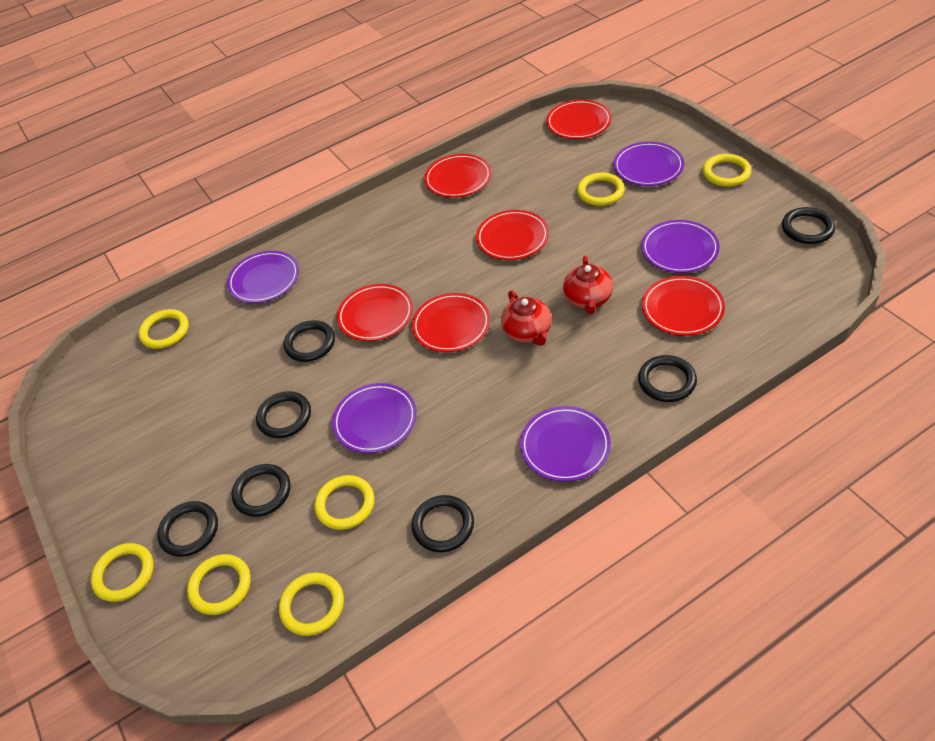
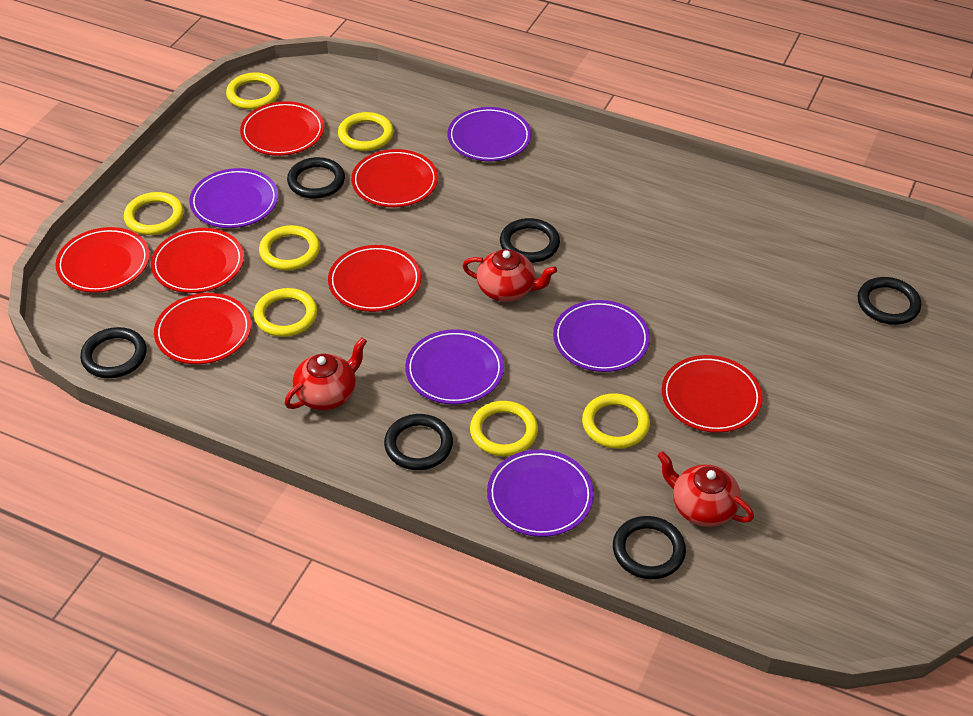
black ring: 7 -> 6
red plate: 6 -> 7
red teapot: 2 -> 3

